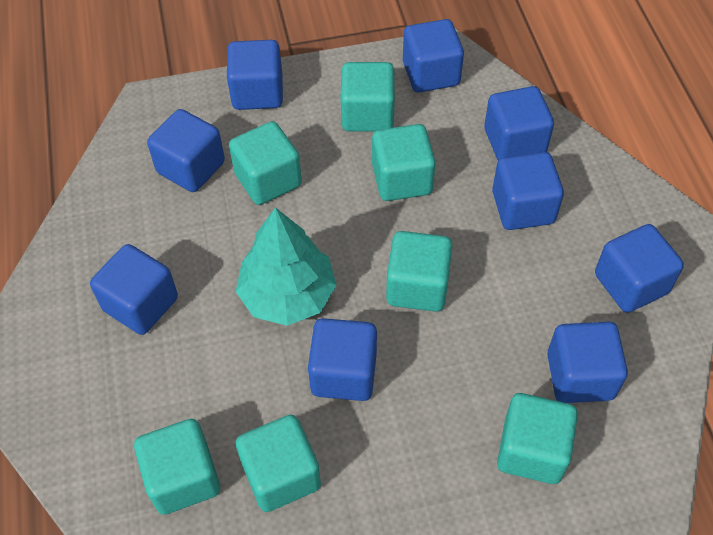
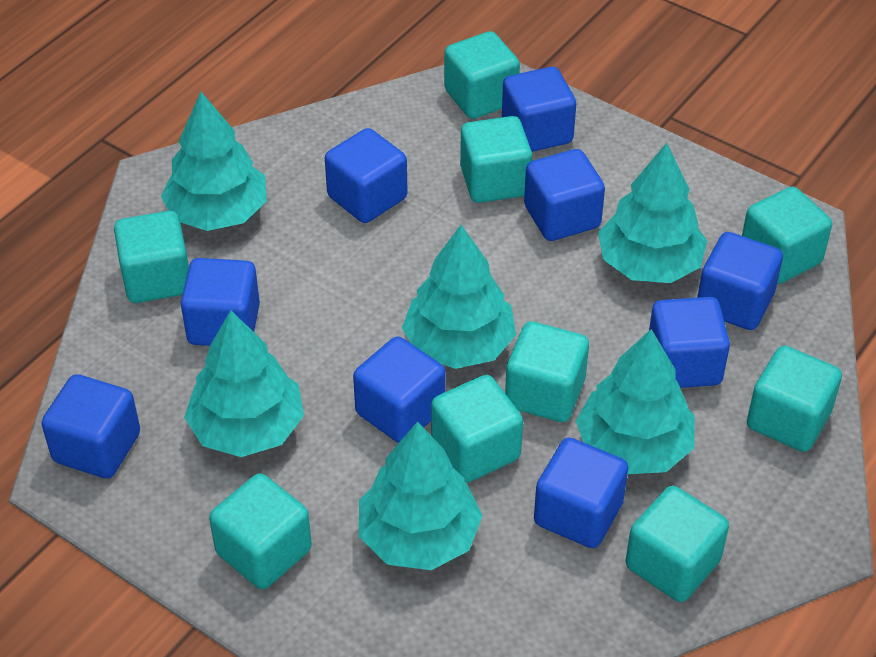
turquoise cube: 7 -> 9
turquoise tree: 1 -> 6

